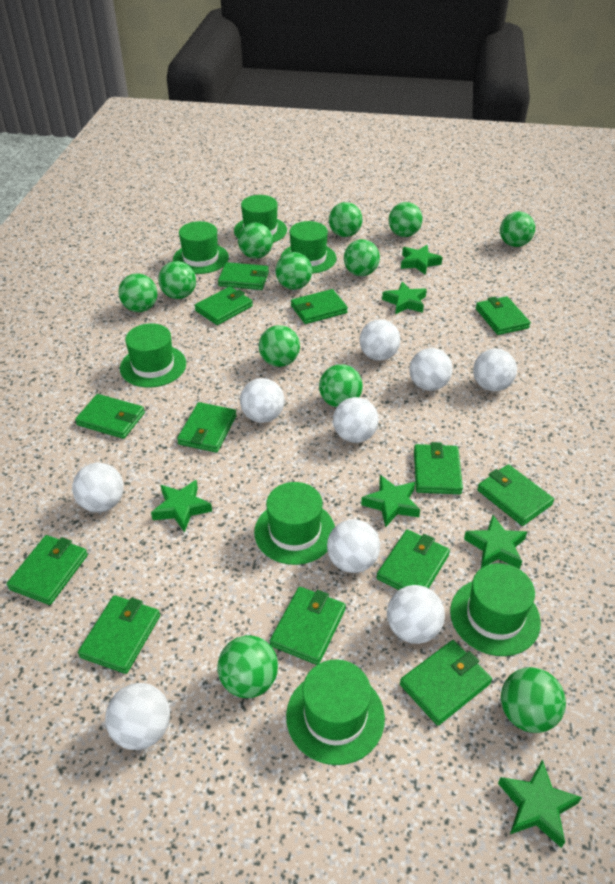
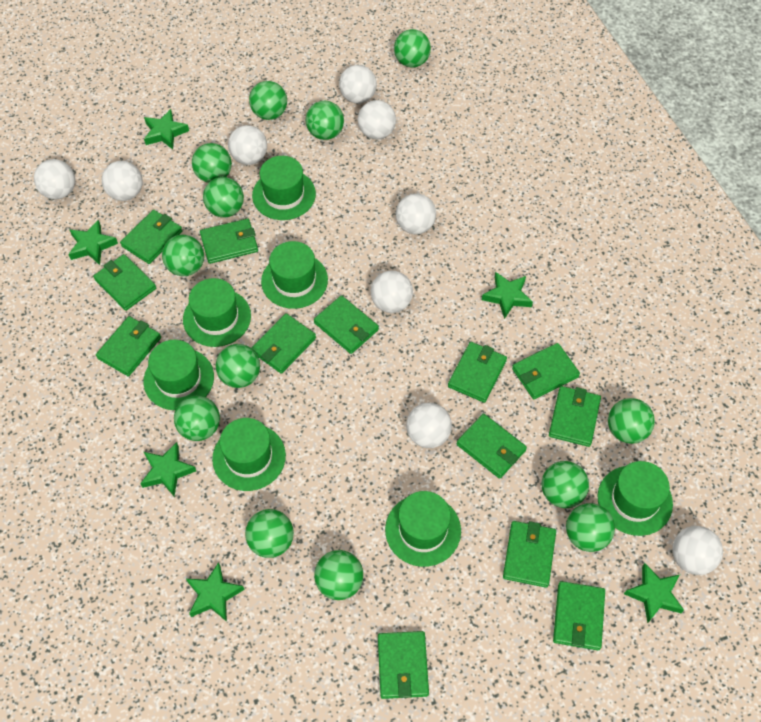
green ball: 12 -> 13

